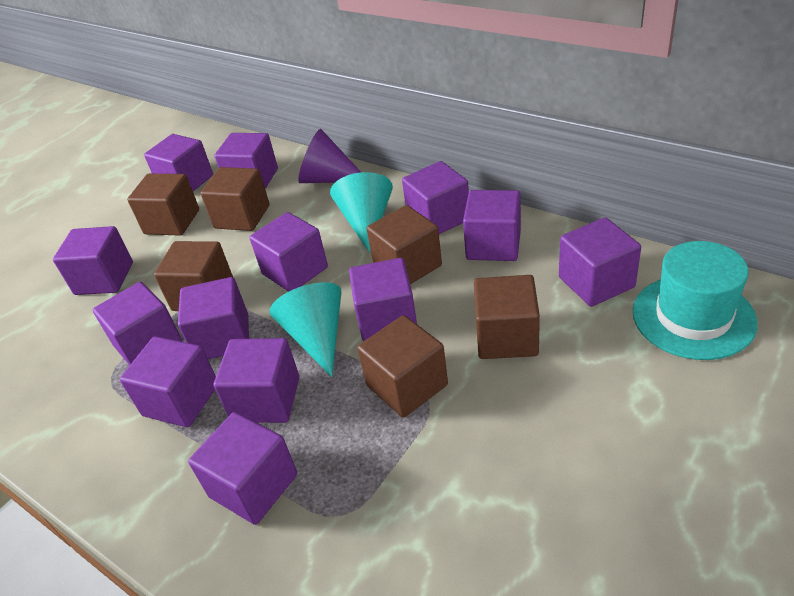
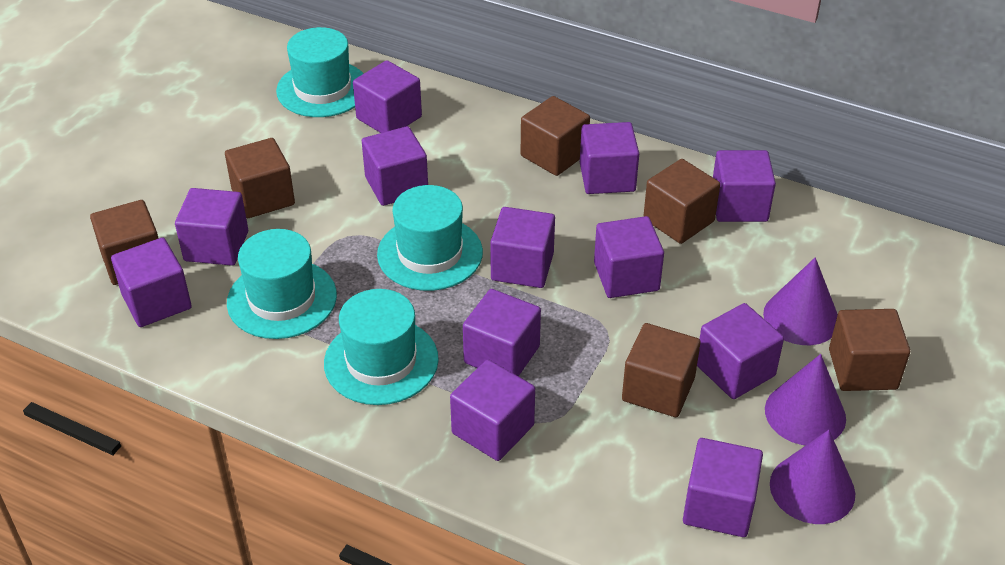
purple cone: 1 -> 3
purple cube: 13 -> 12
turquoise cone: 2 -> 0
turquoise hat: 1 -> 4

